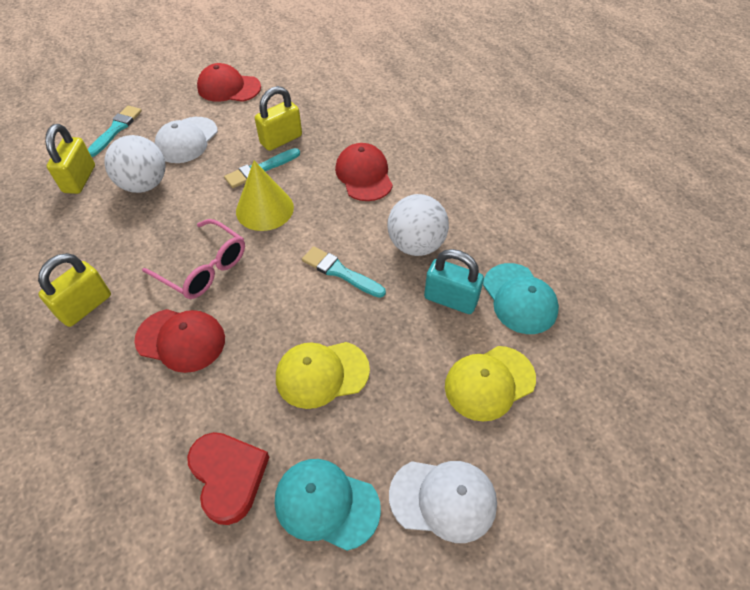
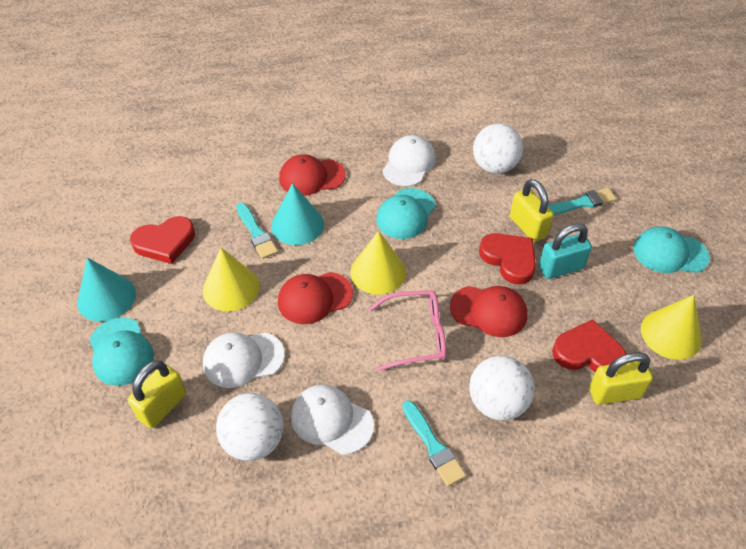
red heart: 1 -> 3
turquoise cap: 2 -> 3
turquoise cone: 0 -> 2
white ball: 2 -> 3
white cap: 2 -> 3
yellow cap: 2 -> 0
yellow cone: 1 -> 3

